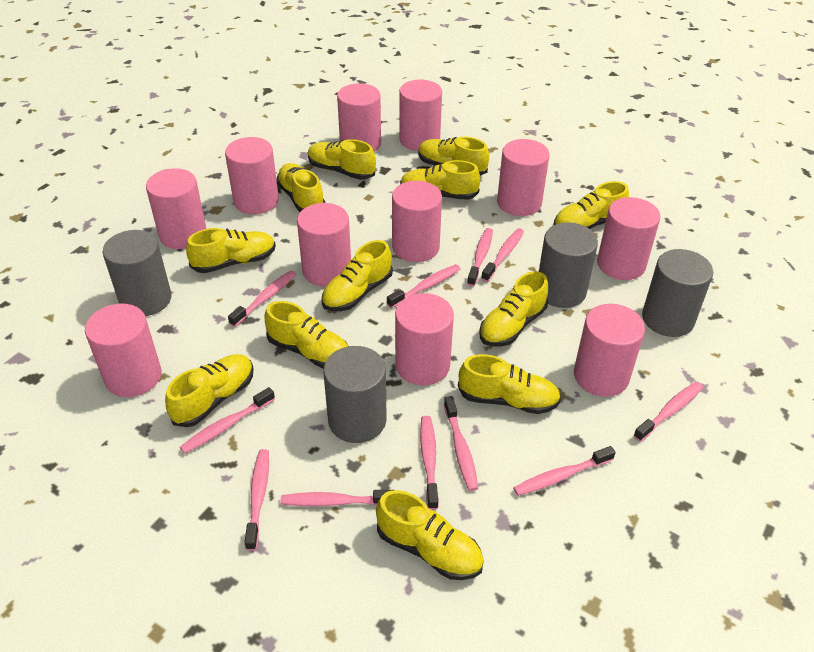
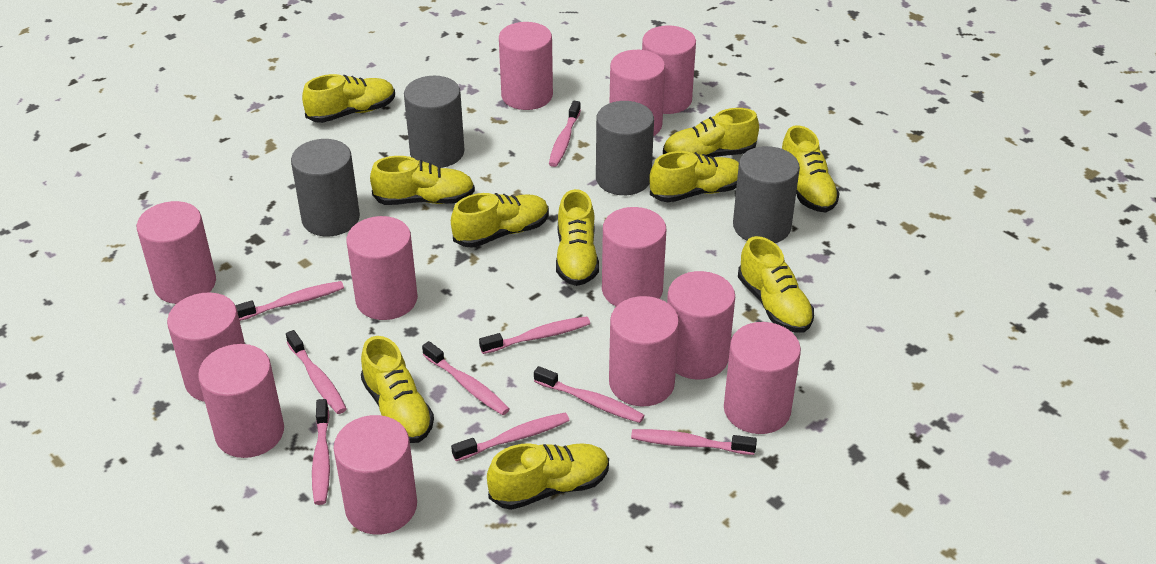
pink cylinder: 11 -> 12
pink toothbrush: 11 -> 9
yellow shoe: 12 -> 10

